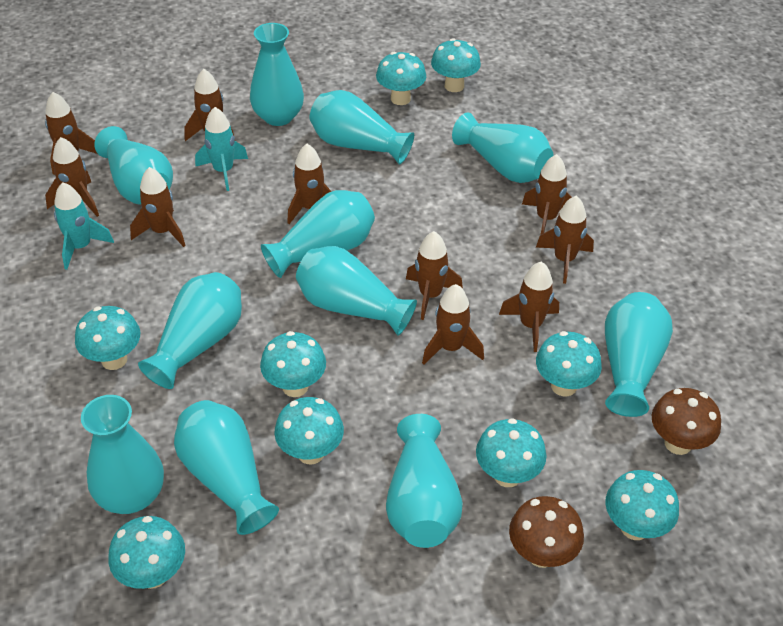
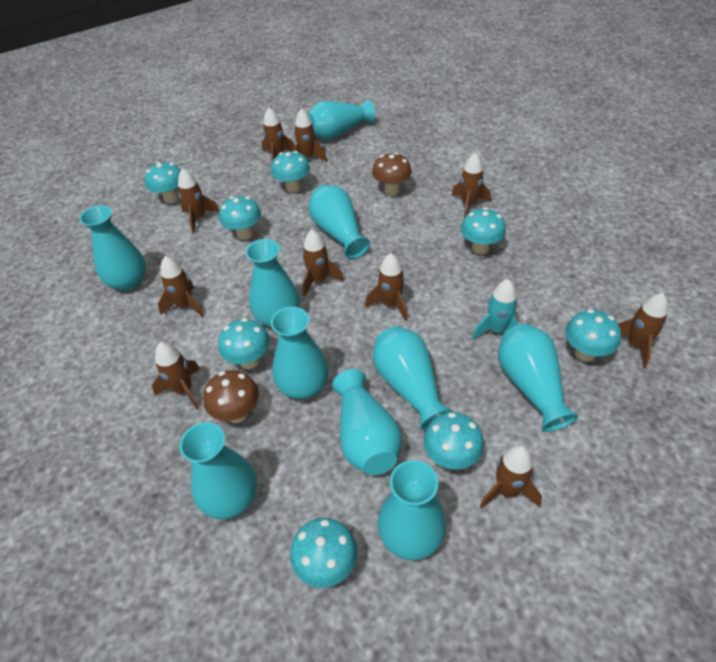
turquoise mushroom: 9 -> 8
turquoise rocket: 2 -> 1
turquoise vase: 11 -> 10

